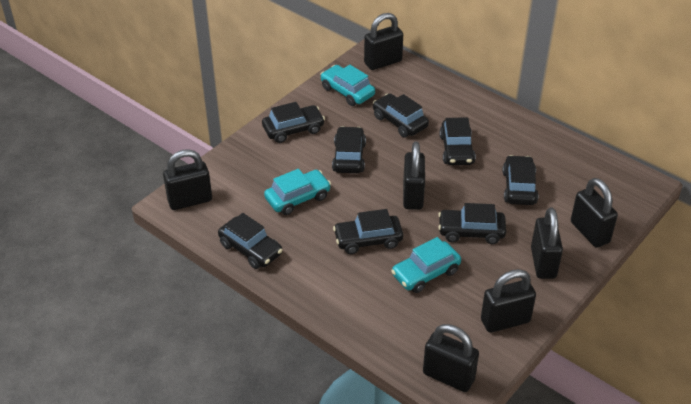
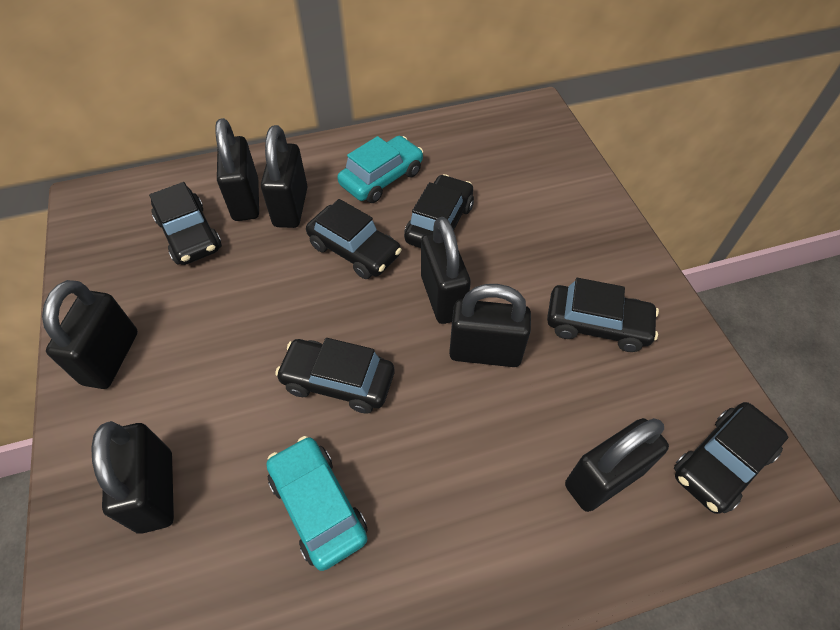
black car: 8 -> 6
turquoise car: 3 -> 2

